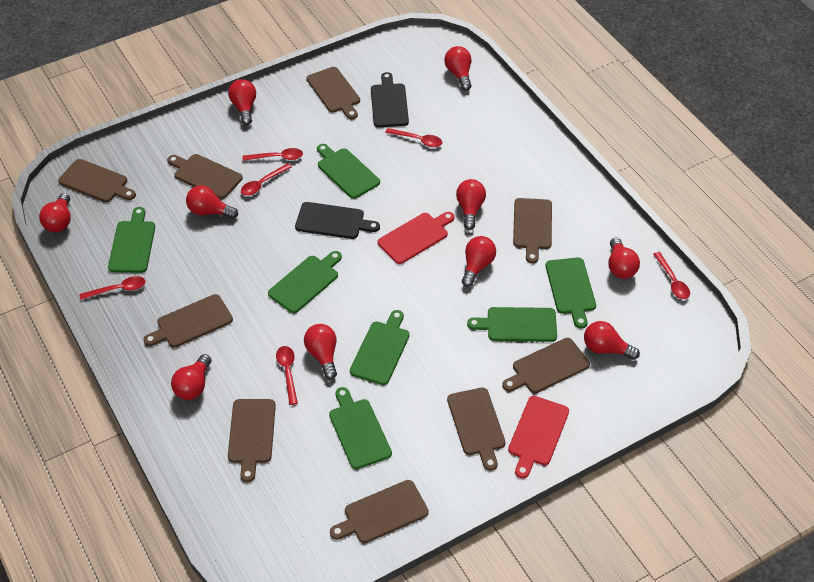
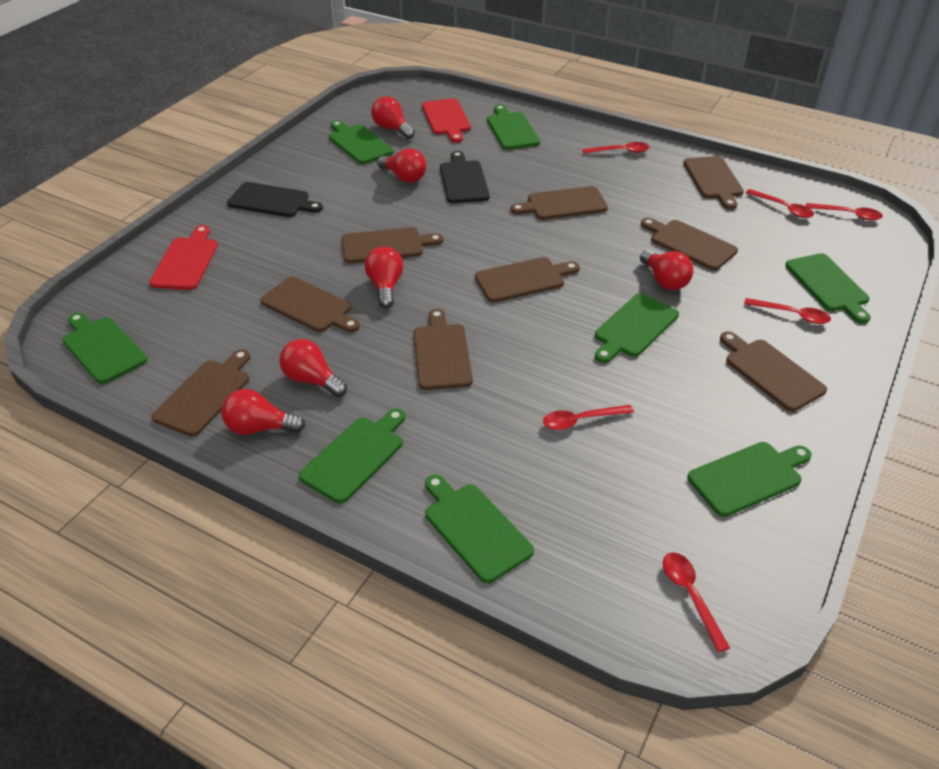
green cutting board: 7 -> 8
red light bulb: 10 -> 6

